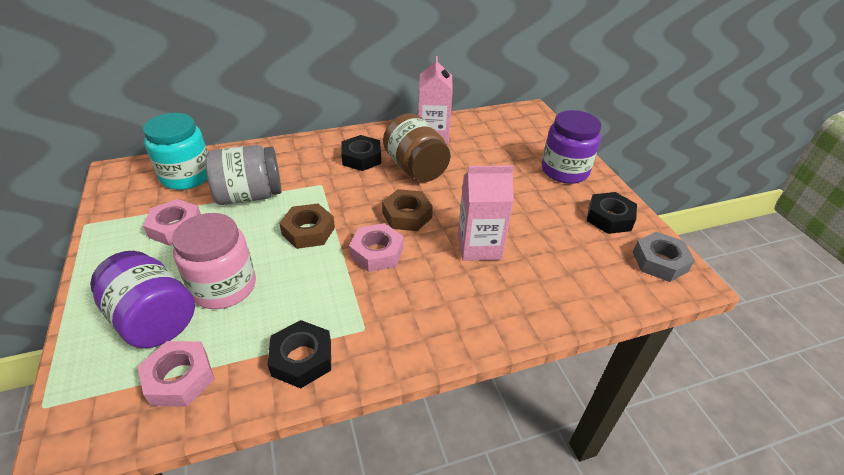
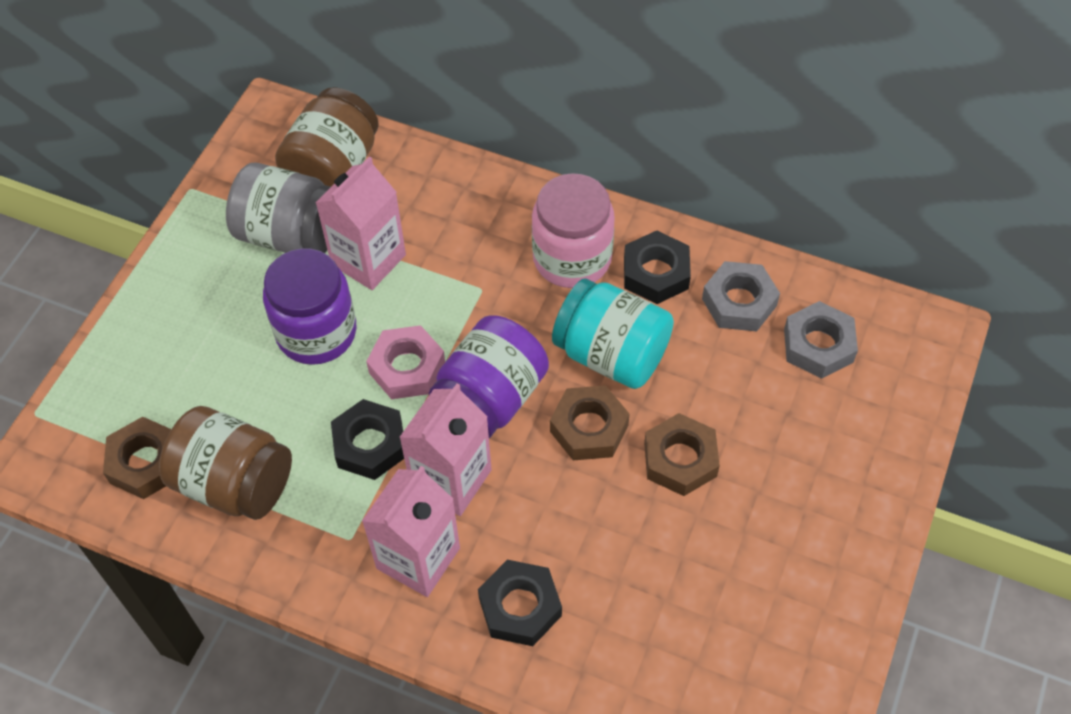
brown jar: 1 -> 2
brown nut: 2 -> 3
grey nut: 1 -> 2
pink carton: 2 -> 3
pink nut: 3 -> 1

